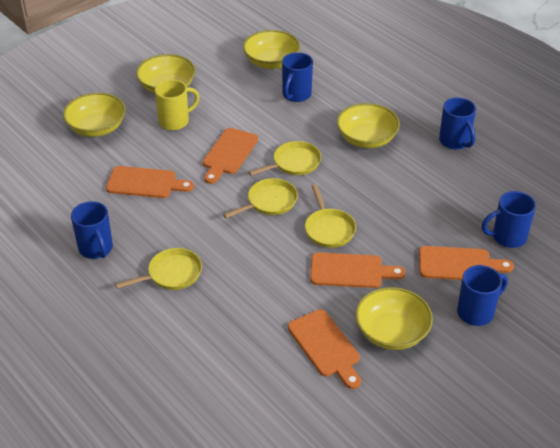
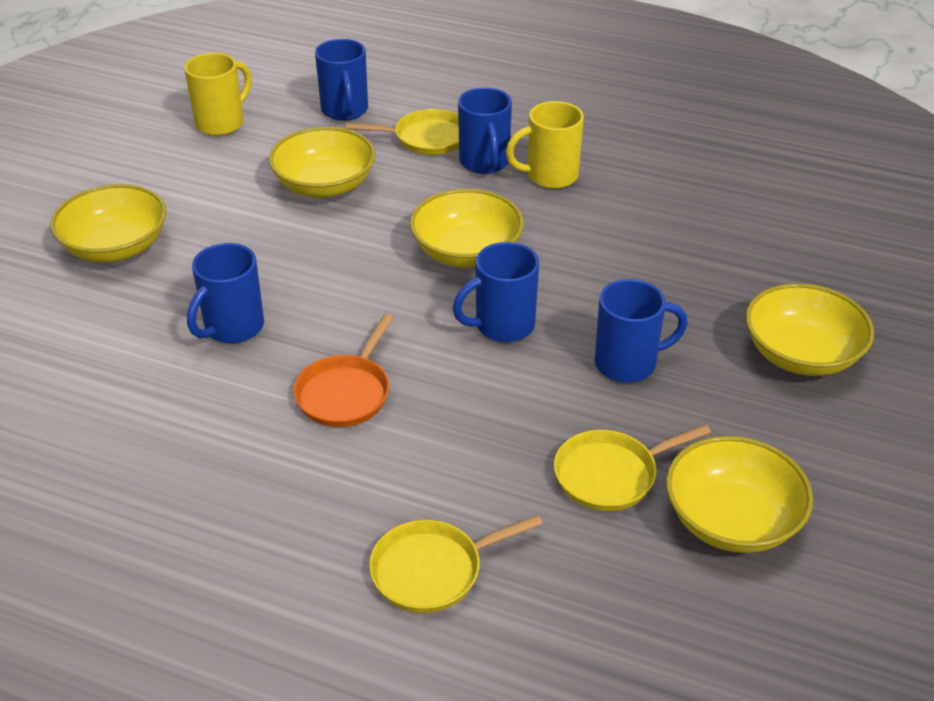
orange cutting board: 5 -> 0
orange pan: 0 -> 1
yellow mug: 1 -> 2
yellow pan: 4 -> 3

